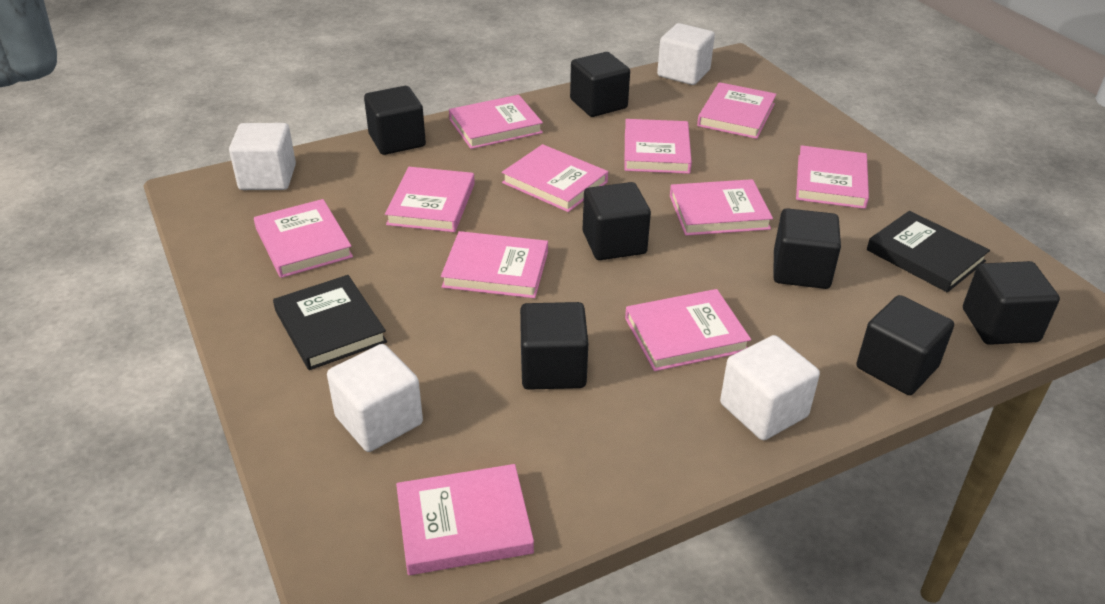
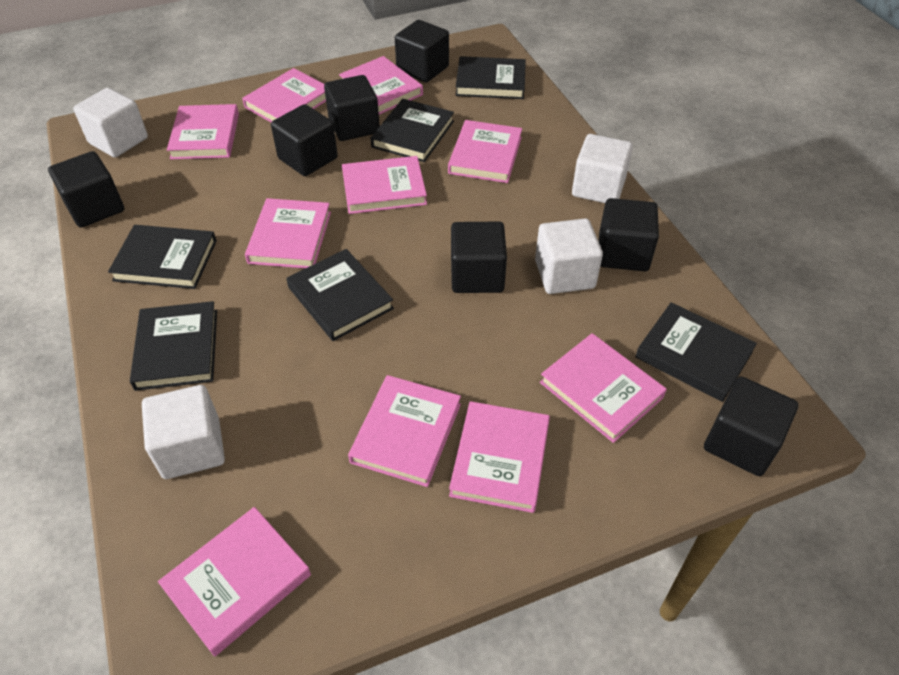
black book: 2 -> 6
pink book: 11 -> 10

